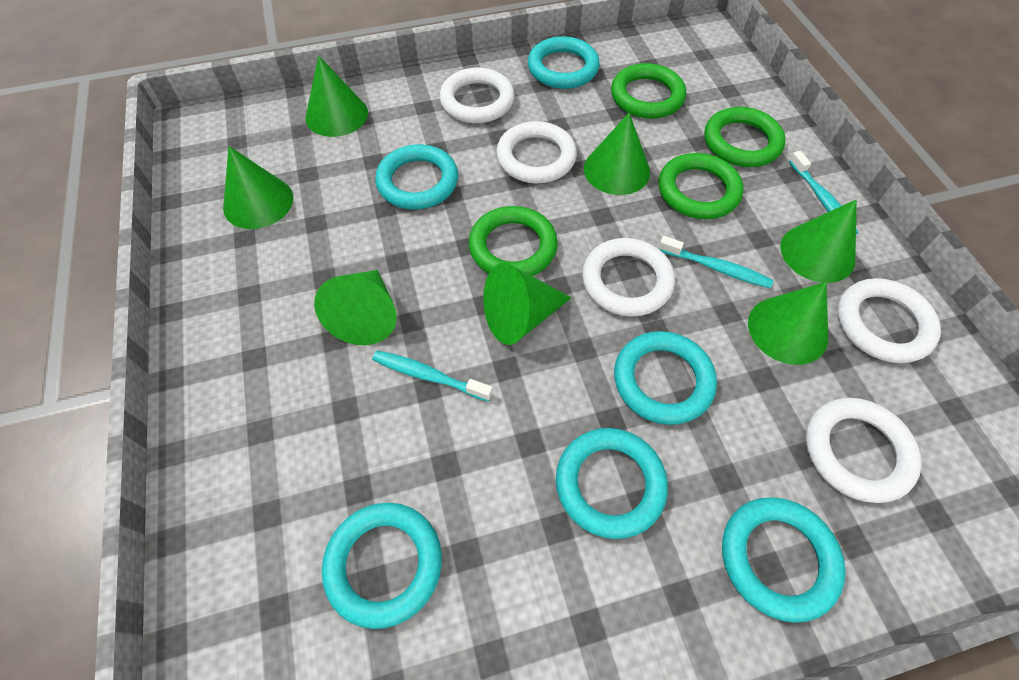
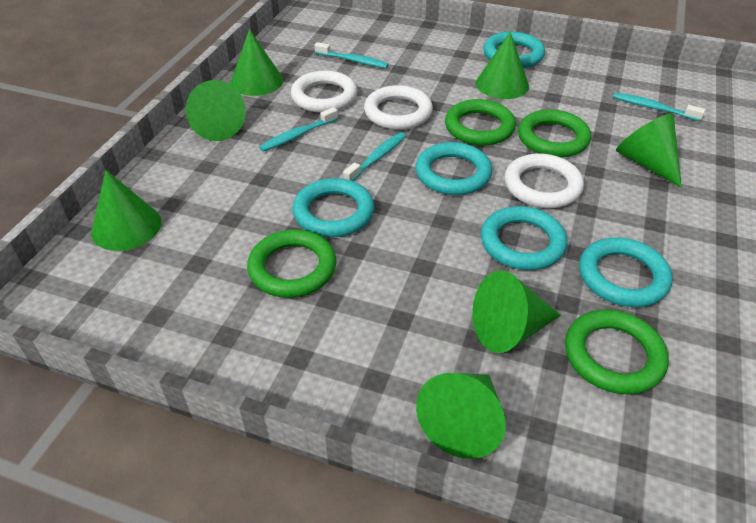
turquoise ring: 6 -> 5
turquoise toothbrush: 3 -> 4
white ring: 5 -> 3

